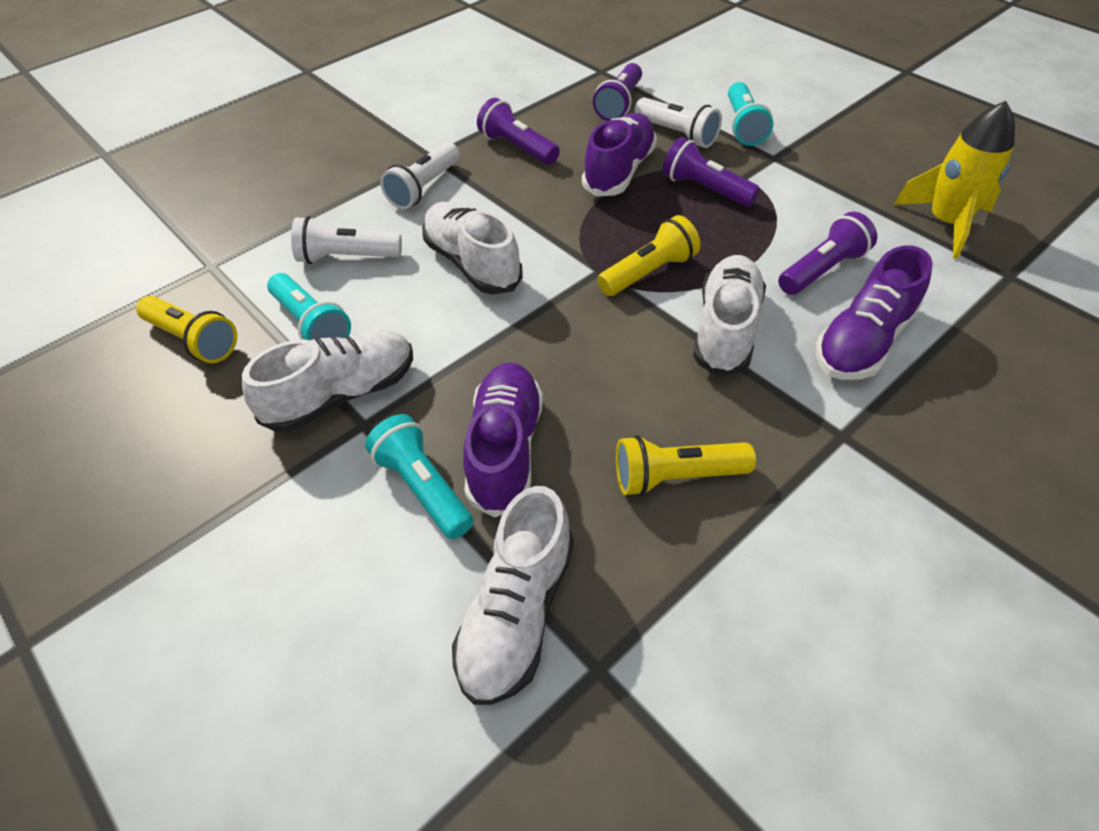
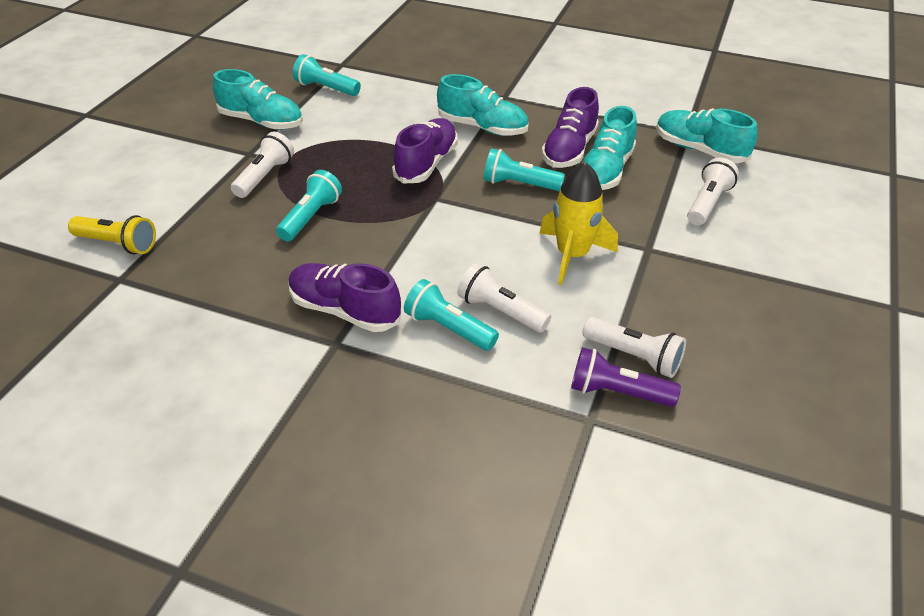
purple flashlight: 4 -> 1
turquoise flashlight: 3 -> 4
turquoise shoe: 0 -> 4
white flashlight: 3 -> 4
white shoe: 4 -> 0
yellow flashlight: 3 -> 1

